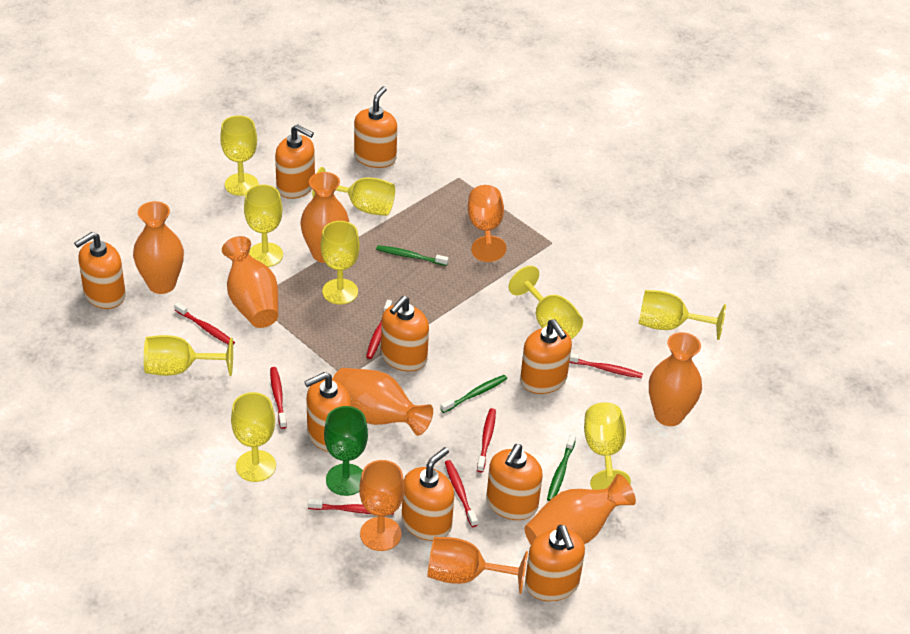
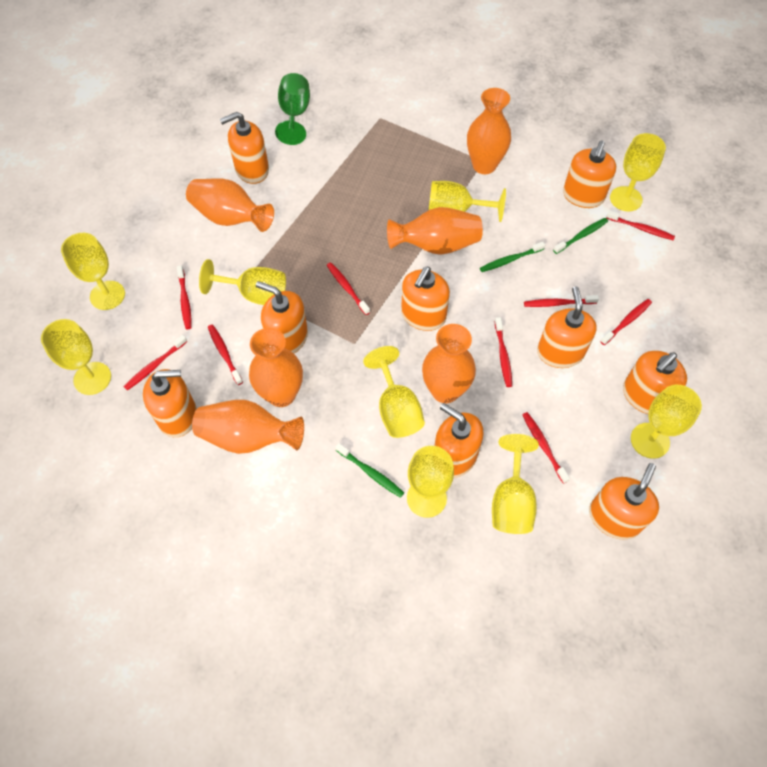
orange goblet: 3 -> 0
red toothbrush: 7 -> 9

